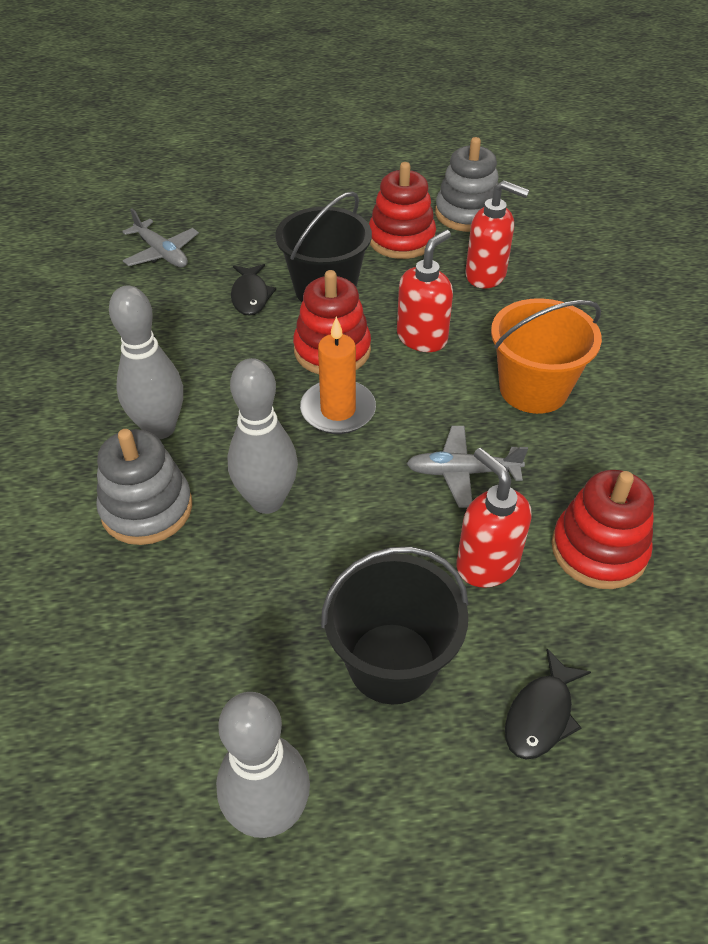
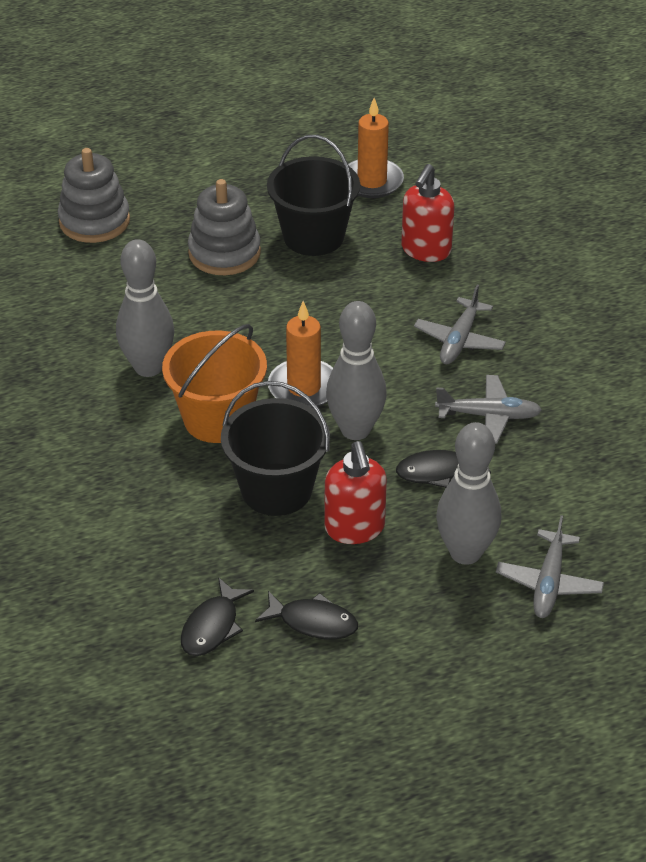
black fish: 2 -> 3
grey plane: 2 -> 3
orange candle: 1 -> 2
red soap dispenser: 3 -> 2
red stacking toy: 3 -> 0

